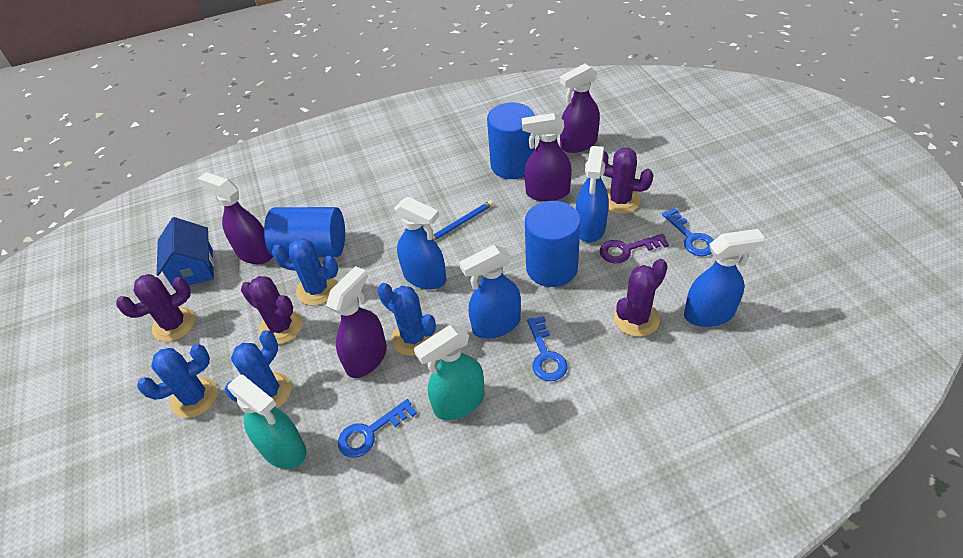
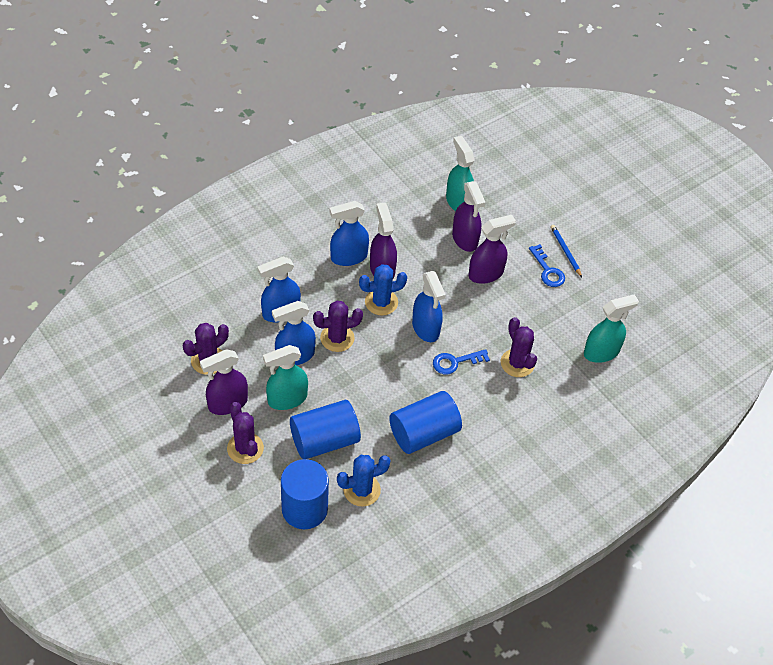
blue cactus: 4 -> 2
blue house: 1 -> 0
blue key: 3 -> 2
purple key: 1 -> 0
turquoise spray bottle: 2 -> 3

